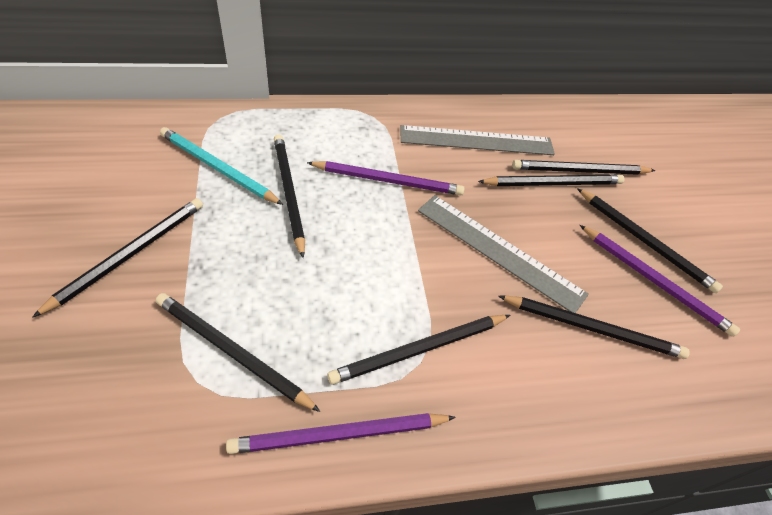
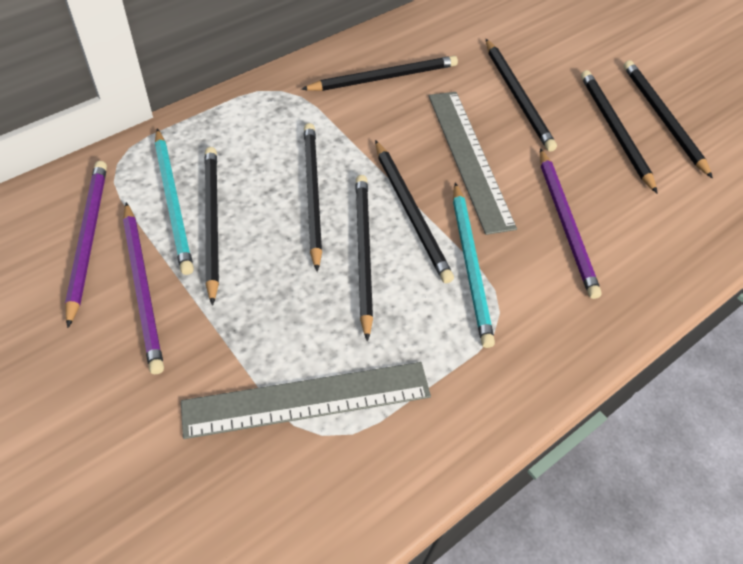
turquoise pencil: 1 -> 2

